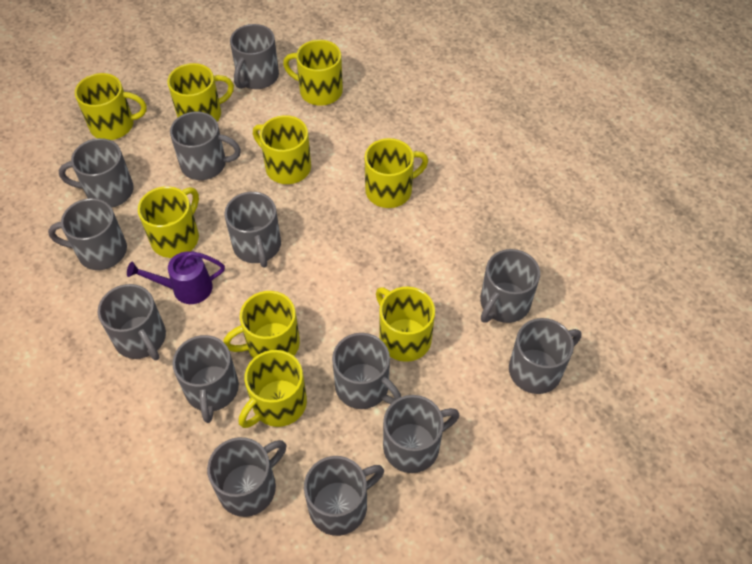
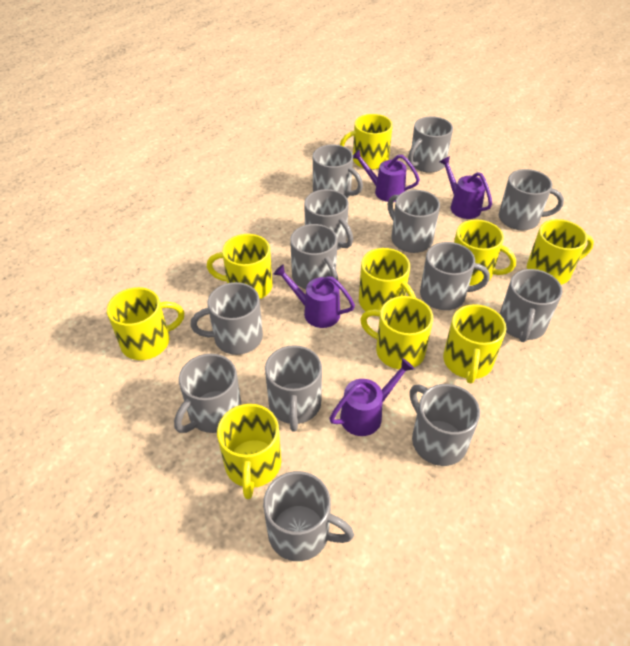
purple watering can: 1 -> 4

